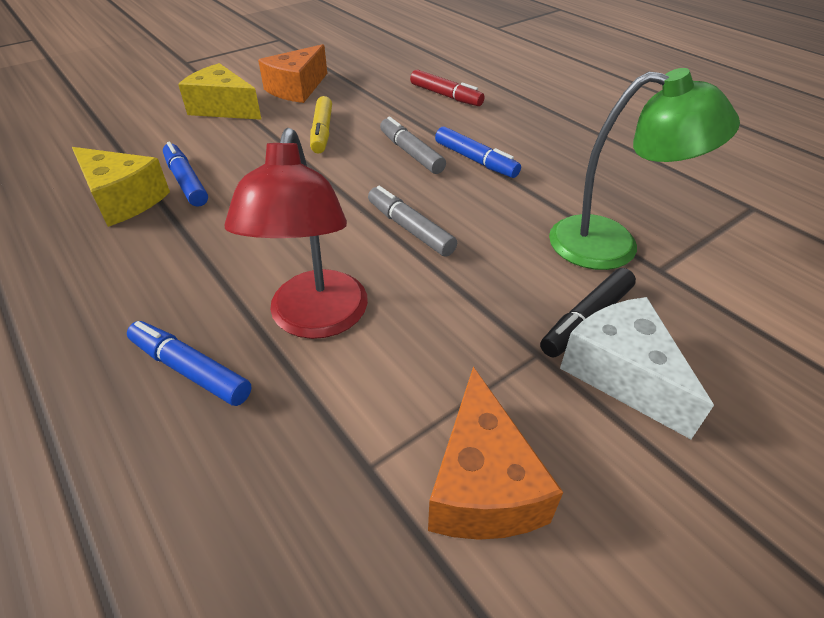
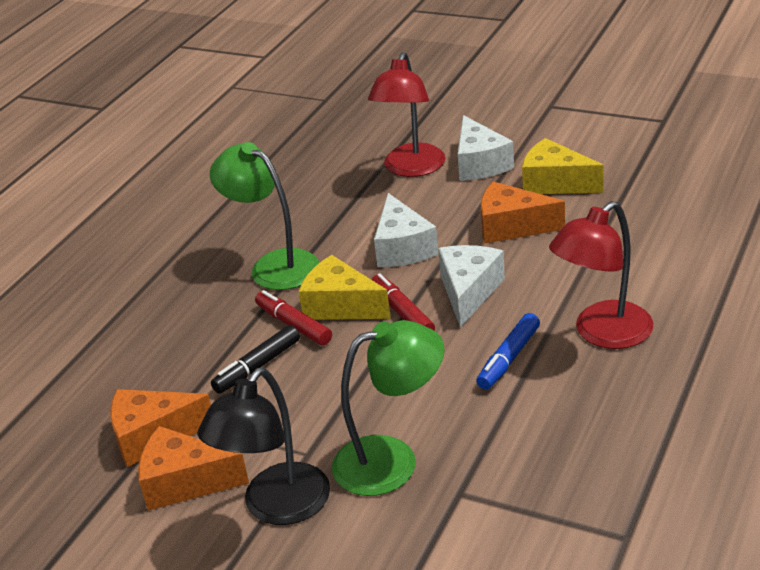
black lamp: 0 -> 1
blue marker: 3 -> 1
green lamp: 1 -> 2
grey marker: 2 -> 0
orange cheese: 2 -> 3
red lamp: 1 -> 2
red marker: 1 -> 2
white cheese: 1 -> 3
yellow marker: 1 -> 0

